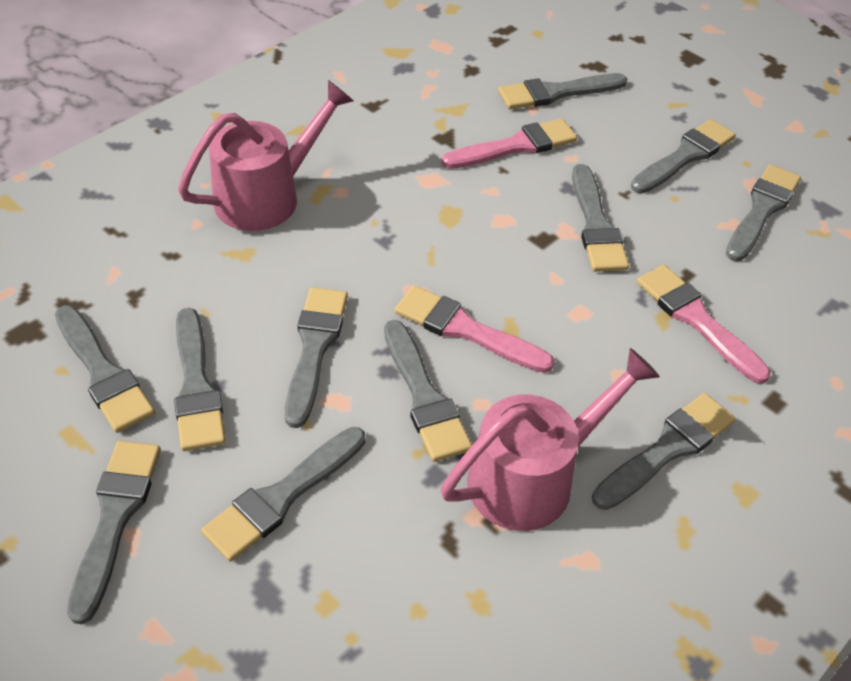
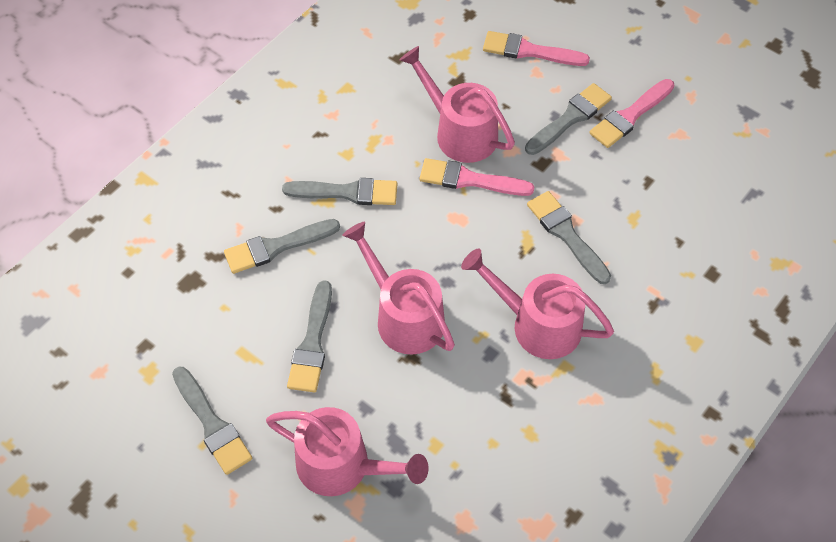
grey brush: 11 -> 6
pink watering can: 2 -> 4

